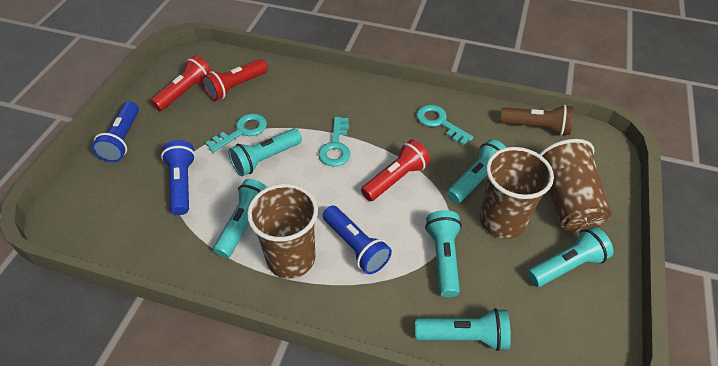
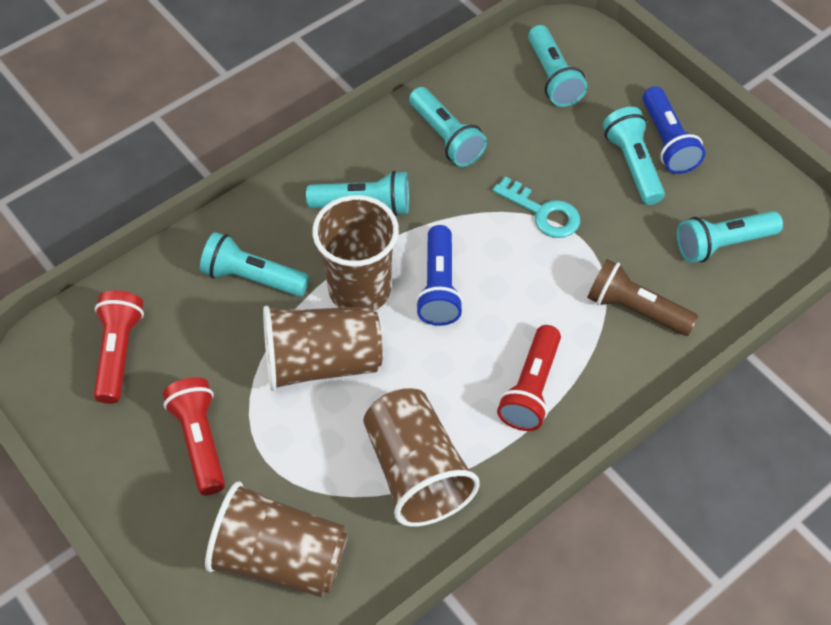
blue flashlight: 3 -> 2
brown cup: 3 -> 4
turquoise key: 3 -> 1

